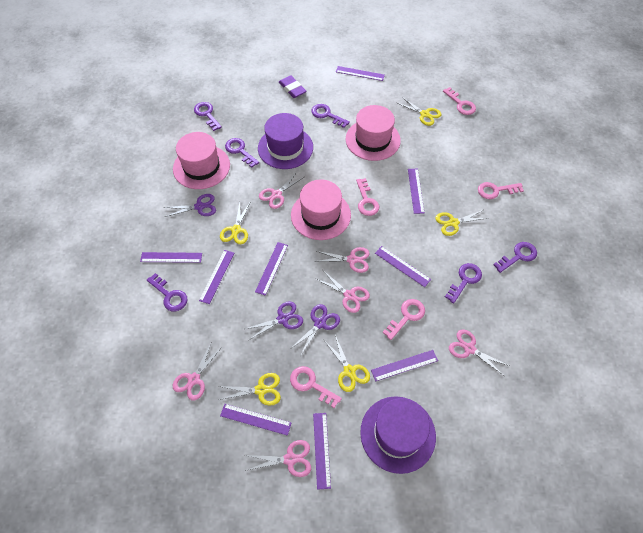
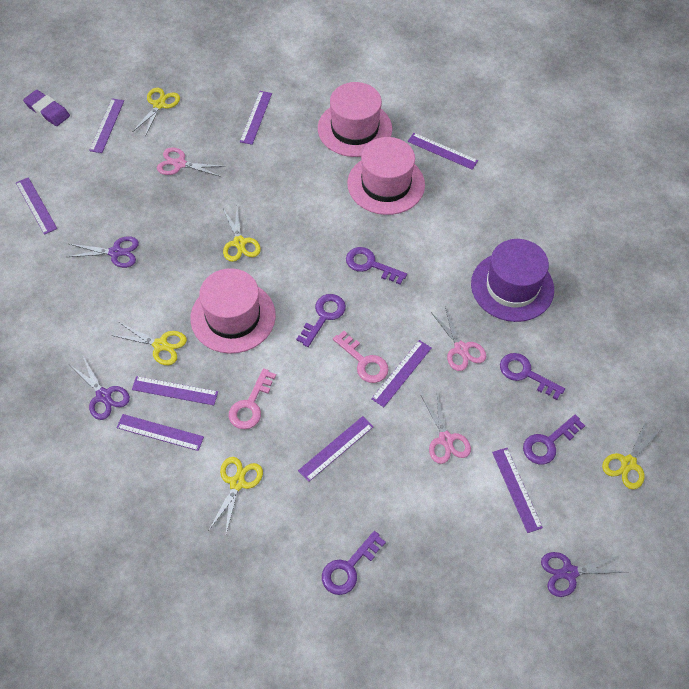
pink key: 5 -> 2
pink scissors: 6 -> 3
purple hat: 2 -> 1
purple key: 6 -> 5

